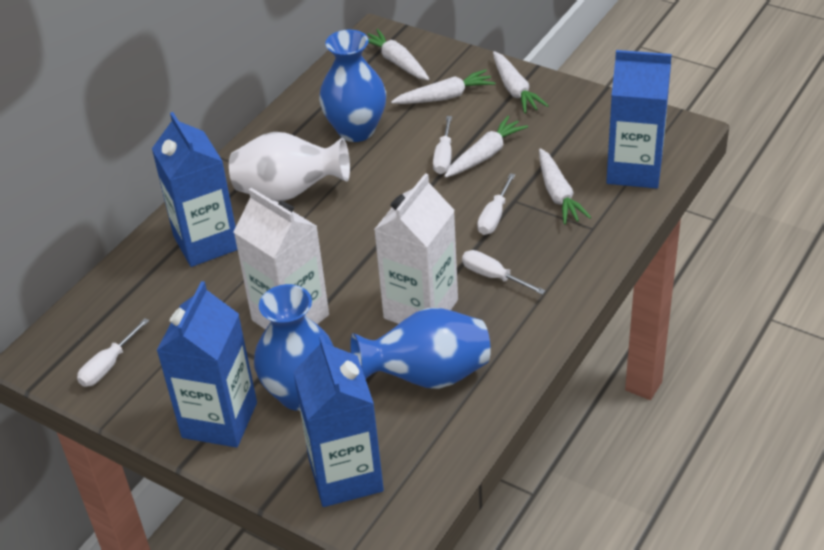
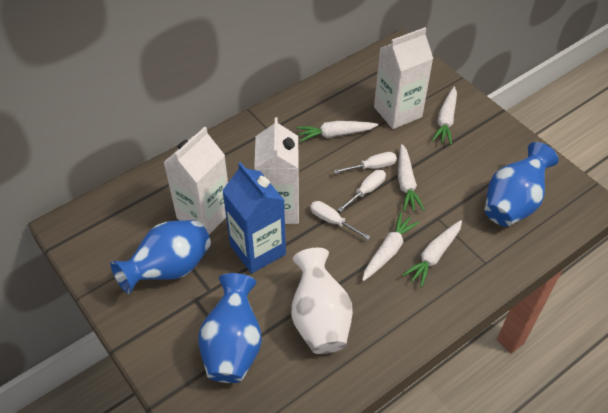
blue carton: 4 -> 1
white carton: 2 -> 3
white screwdriver: 4 -> 3

